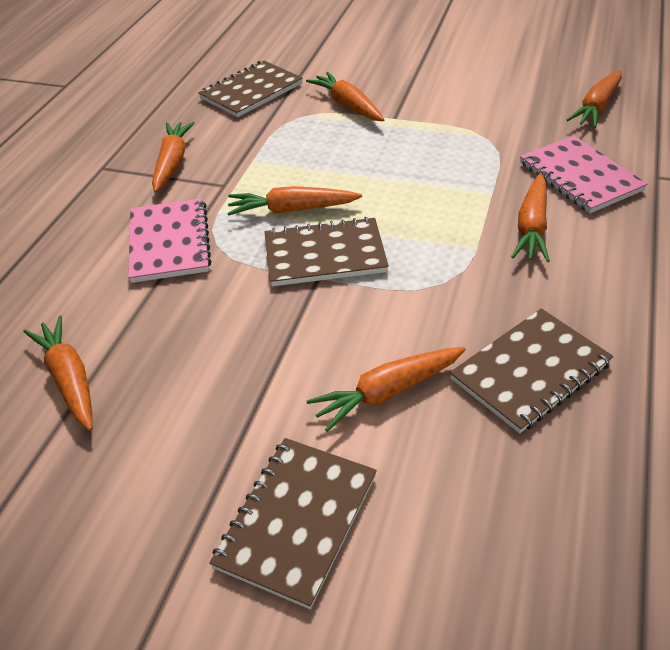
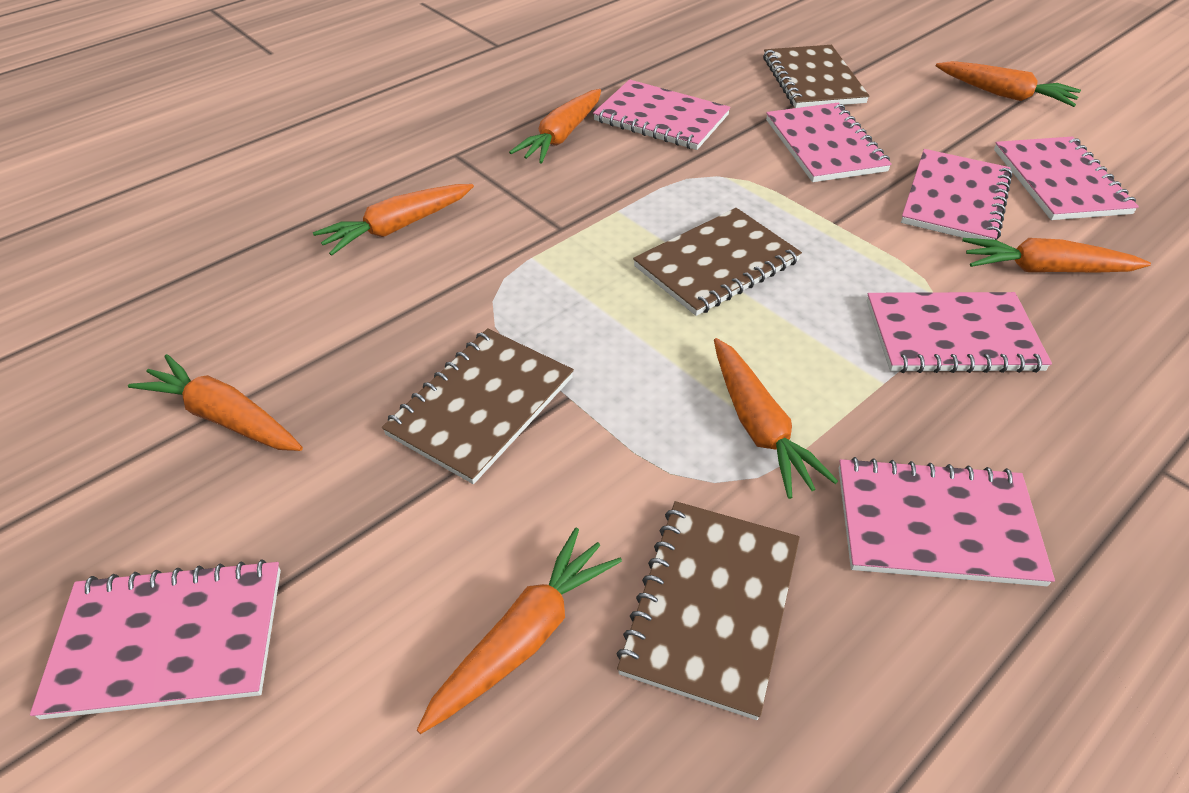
pink notebook: 2 -> 7

